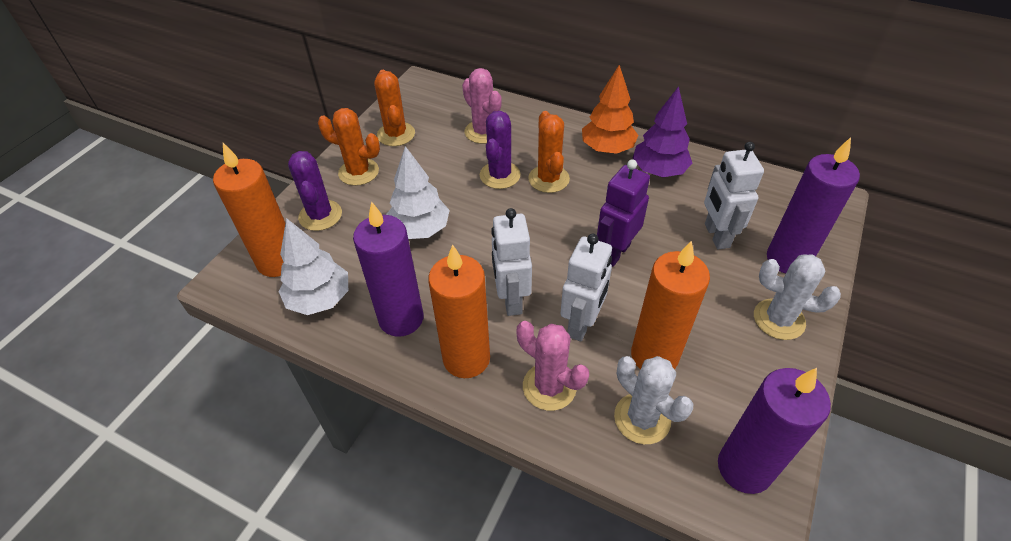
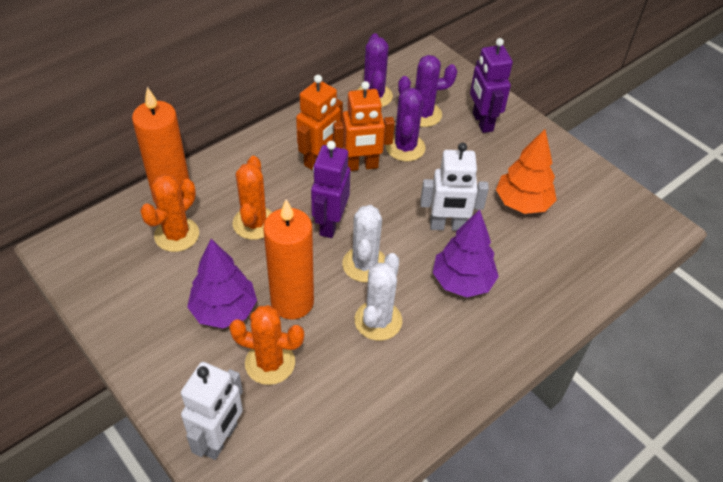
orange candle: 3 -> 2
orange robot: 0 -> 2
pink cactus: 2 -> 0
purple cactus: 2 -> 3
purple candle: 3 -> 0
purple robot: 1 -> 2
purple tree: 1 -> 2
white robot: 3 -> 2
white tree: 2 -> 0

